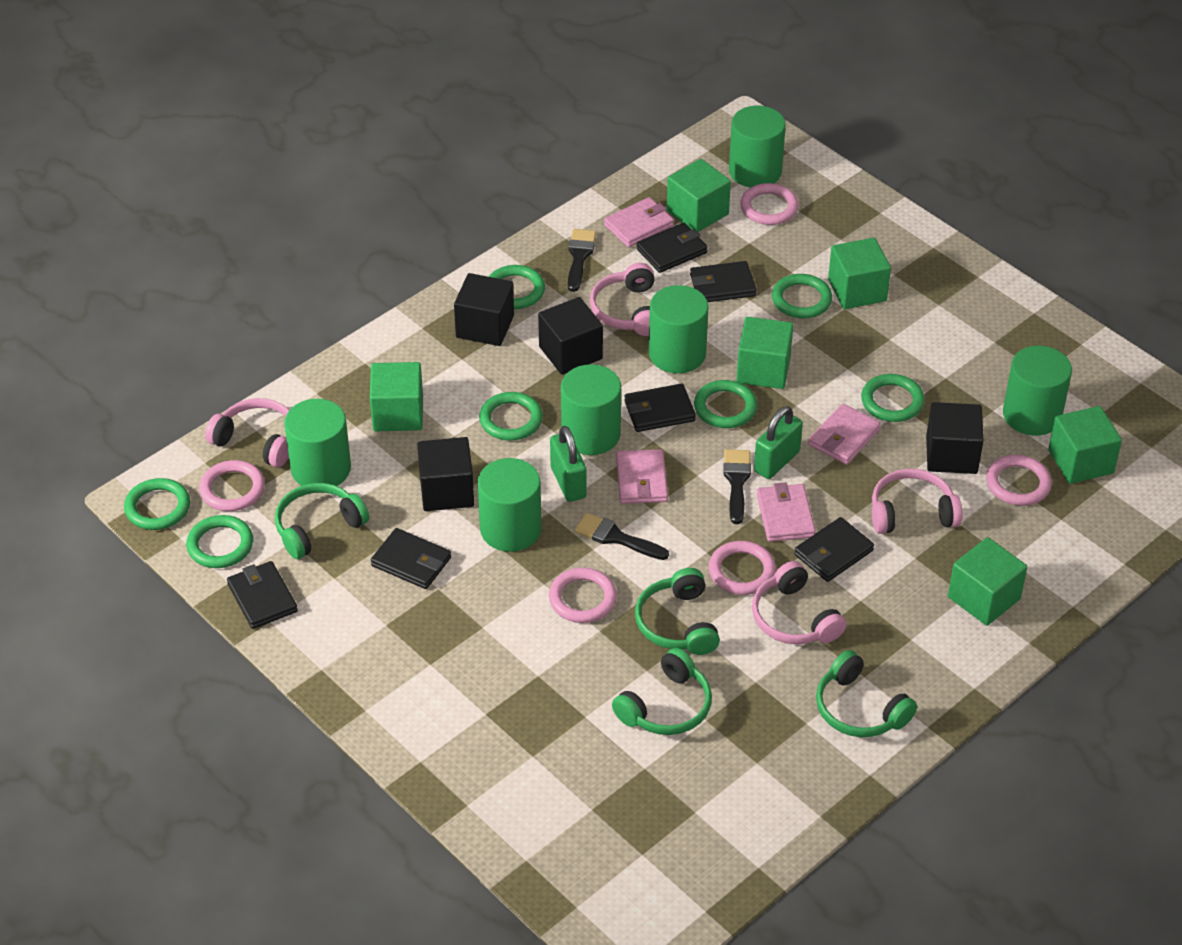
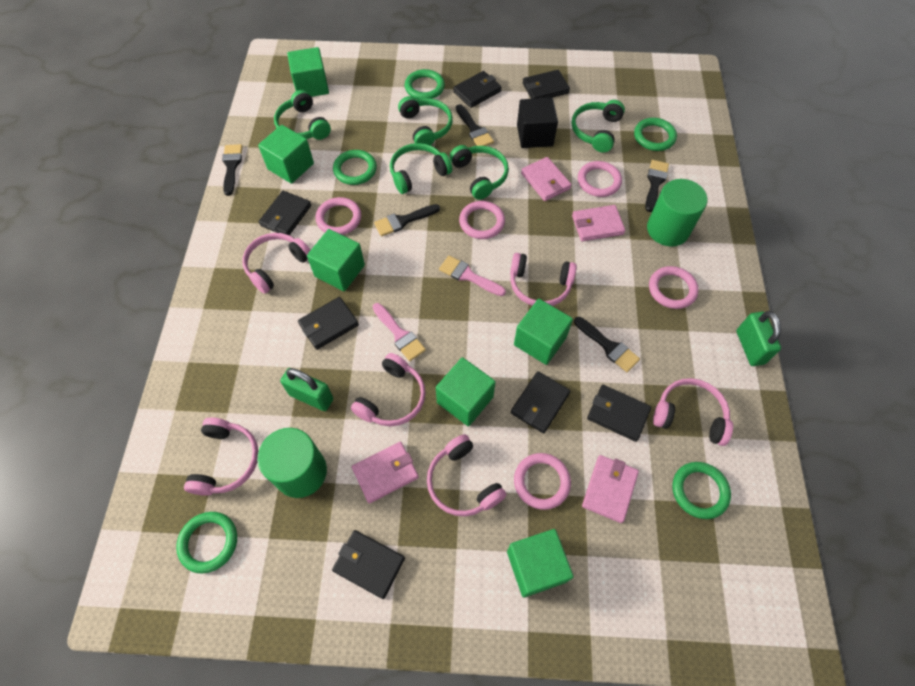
black brush: 3 -> 5
black cube: 4 -> 1
black wallet: 6 -> 7
green cylinder: 6 -> 2
green headphones: 4 -> 5
green ring: 7 -> 5
pink brush: 0 -> 2
pink headphones: 4 -> 6

